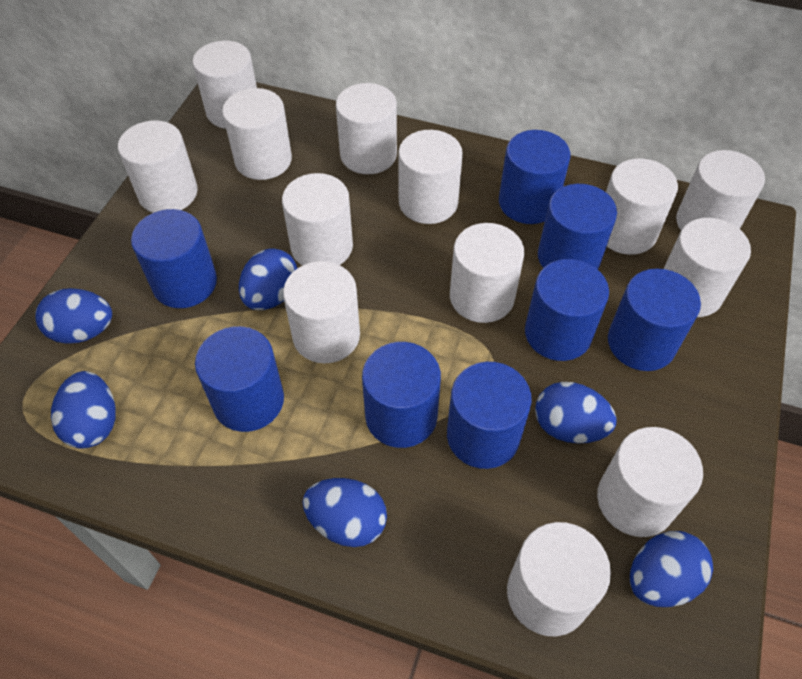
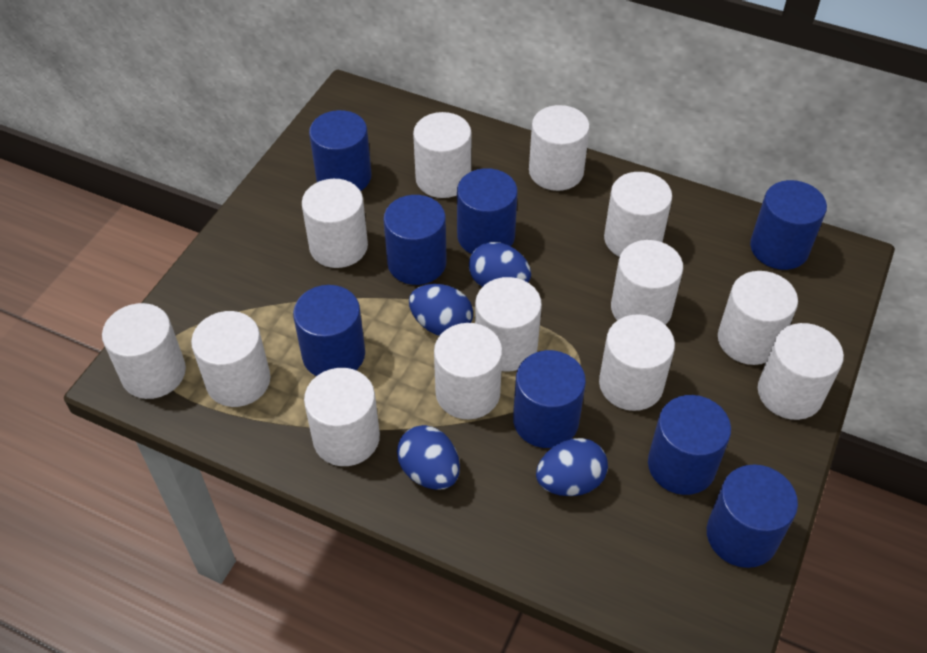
blue egg: 6 -> 4

